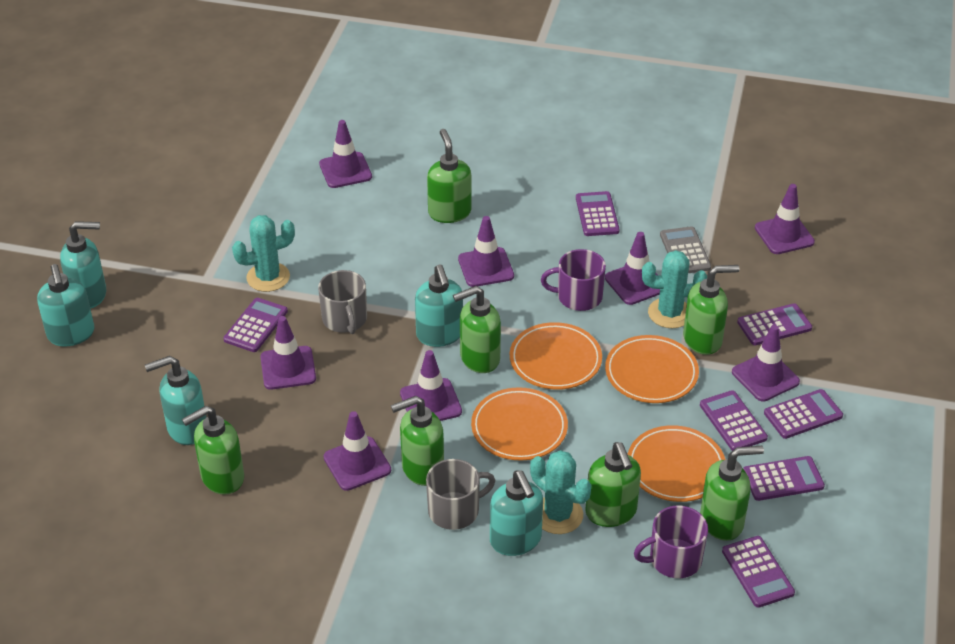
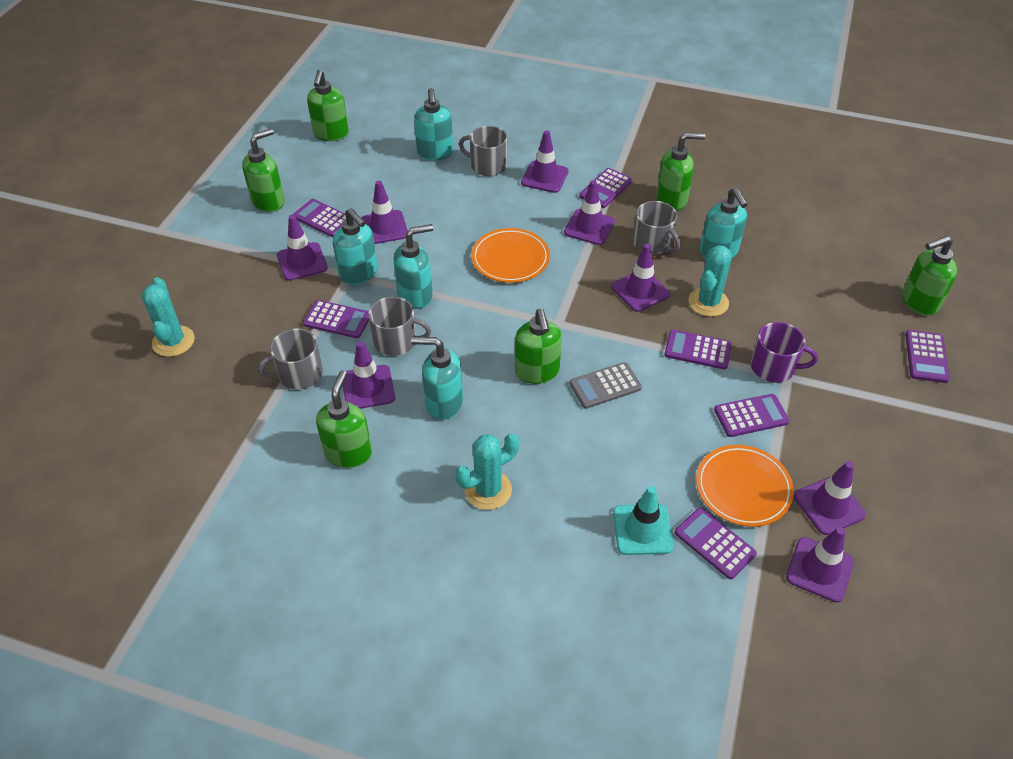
green soap dispenser: 7 -> 6
grey mug: 2 -> 4
orange plate: 4 -> 2
purple mug: 2 -> 1
turquoise traffic cone: 0 -> 1

